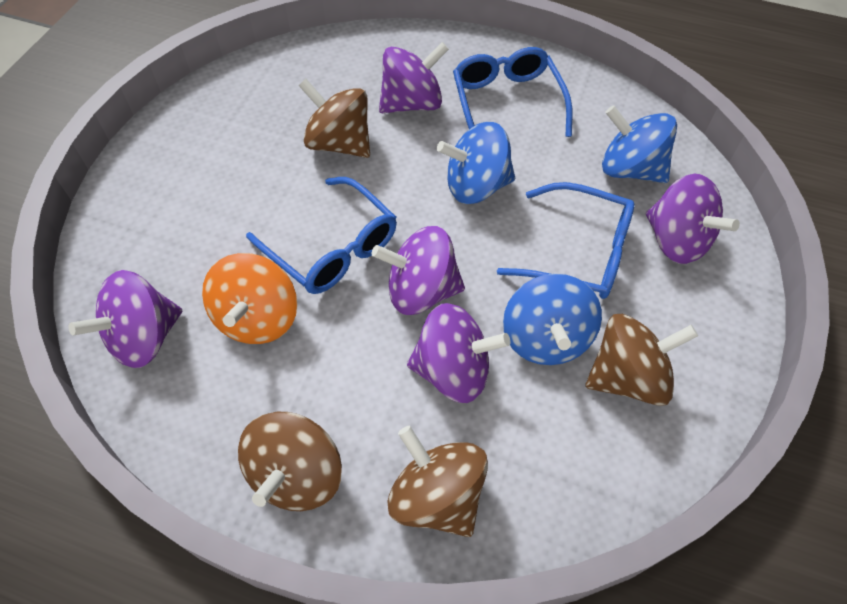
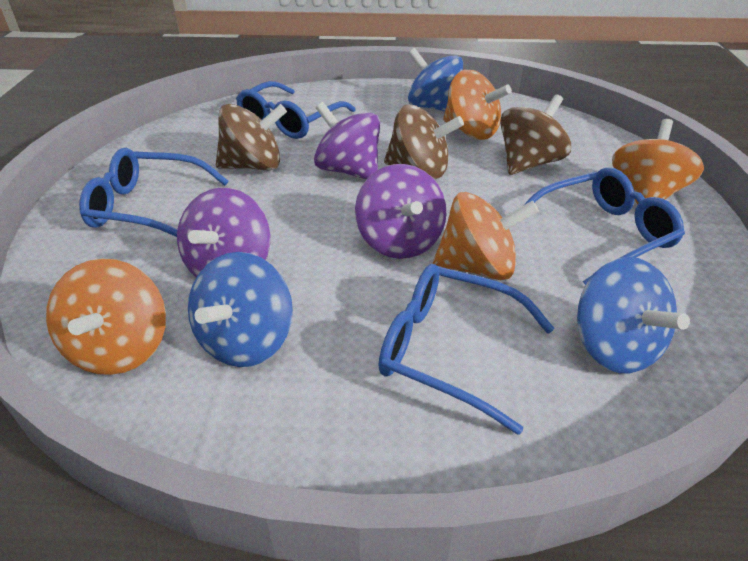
blue glasses: 3 -> 4
brown spinning top: 4 -> 3
orange spinning top: 1 -> 4
purple spinning top: 5 -> 3

